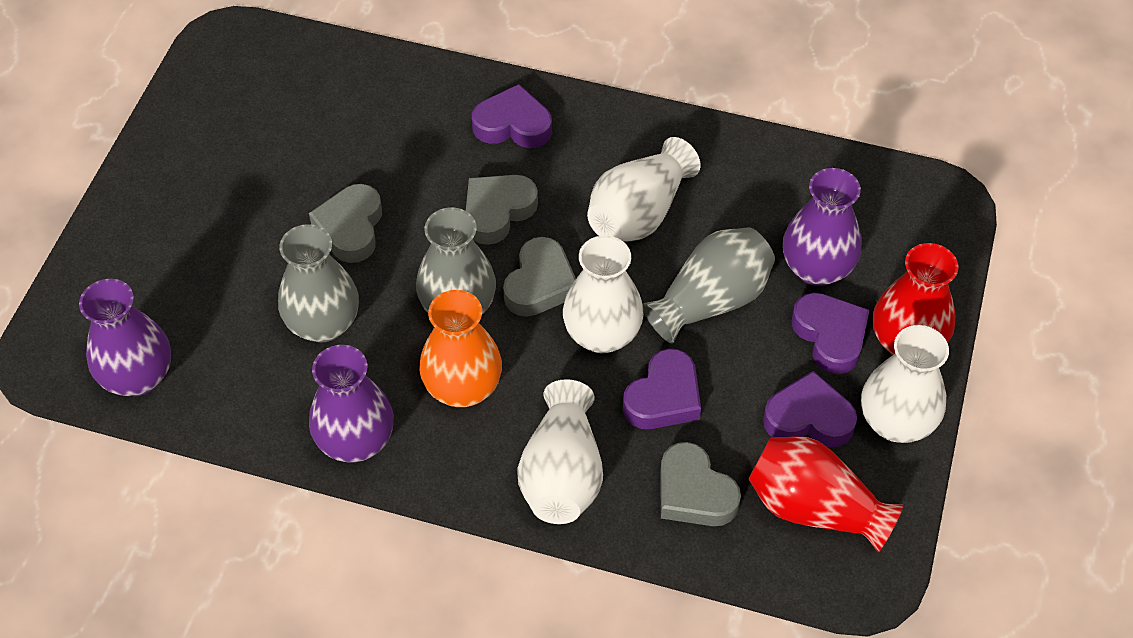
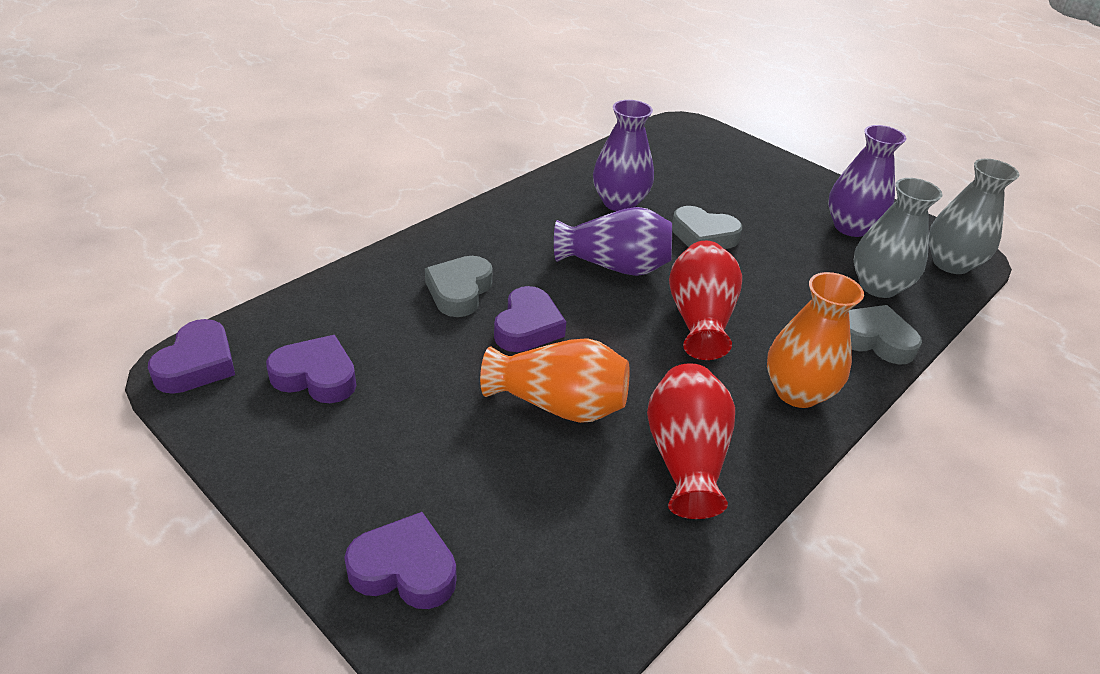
grey heart: 4 -> 3
grey vase: 3 -> 2
orange vase: 1 -> 2
white vase: 4 -> 0

